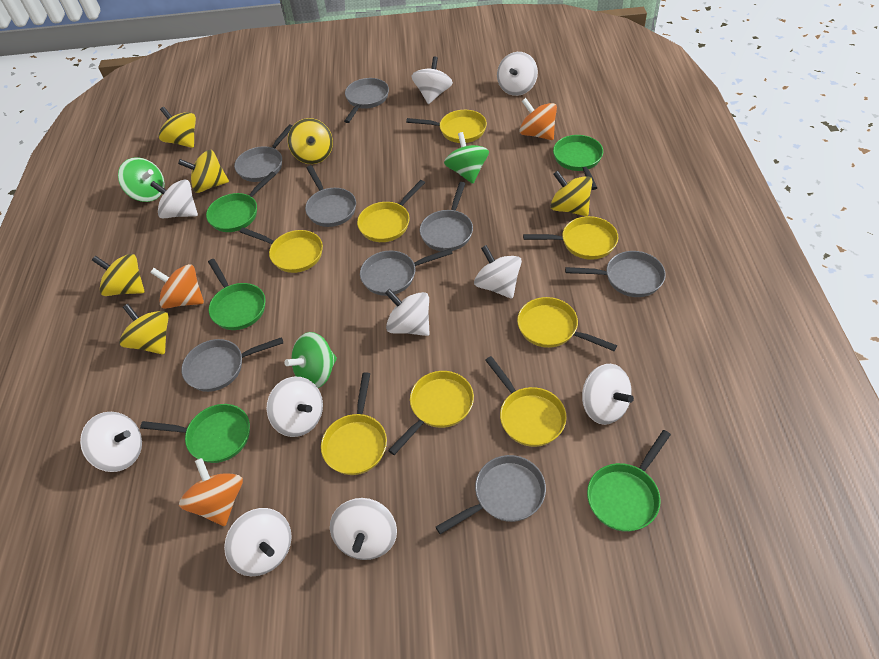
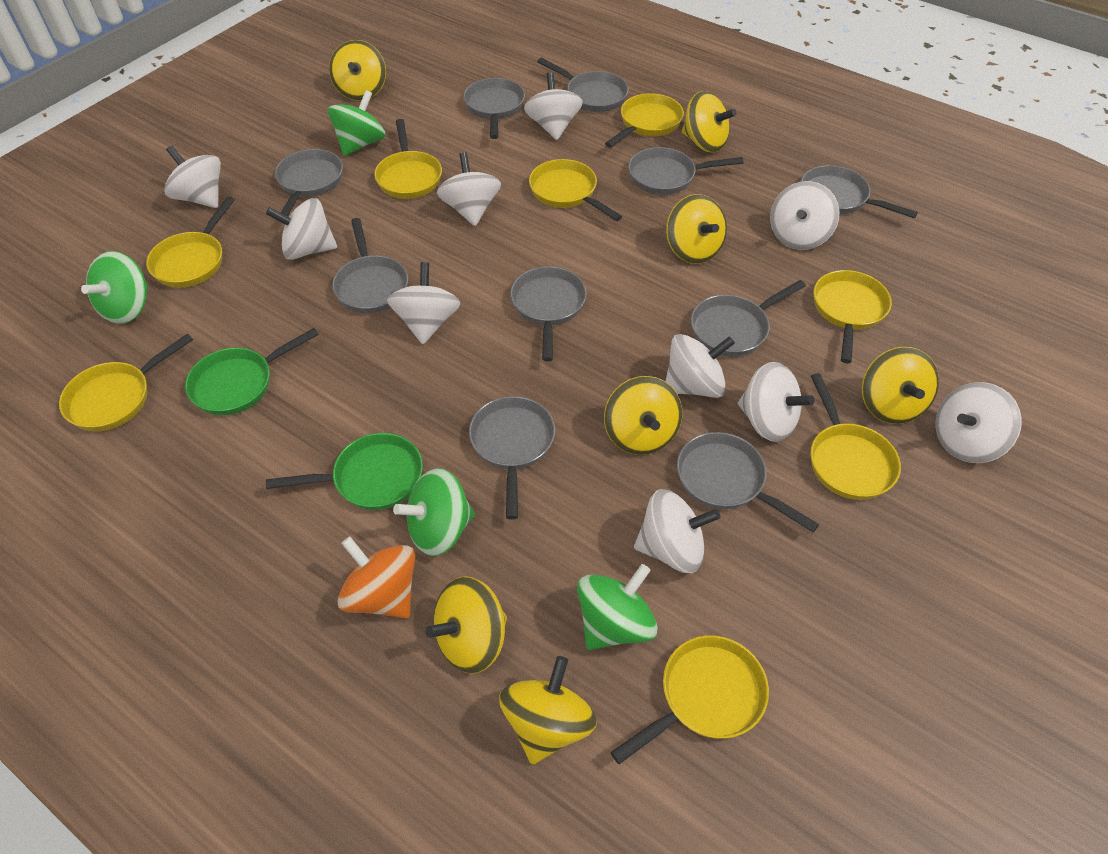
green pan: 5 -> 2
green spinning top: 3 -> 4
grey pan: 8 -> 10
orange spinning top: 3 -> 1
yellow spinning top: 6 -> 7

